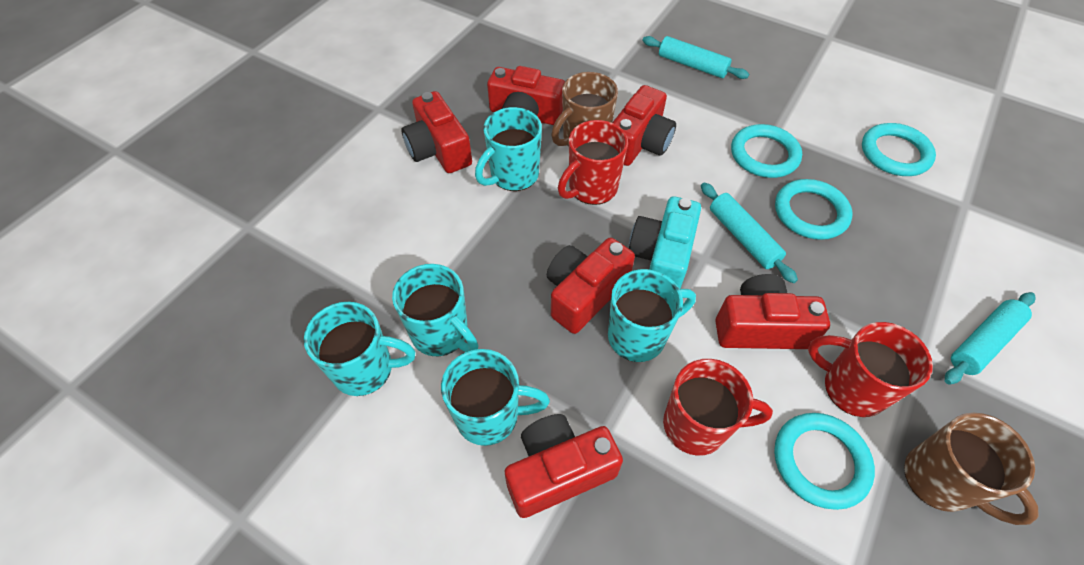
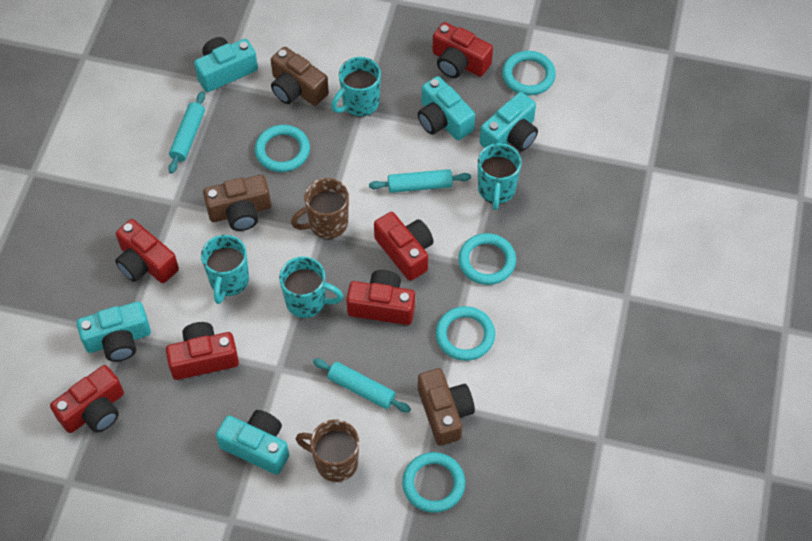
brown camera: 0 -> 3
red mug: 3 -> 0
turquoise camera: 1 -> 5
turquoise mug: 5 -> 4
turquoise ring: 4 -> 5

